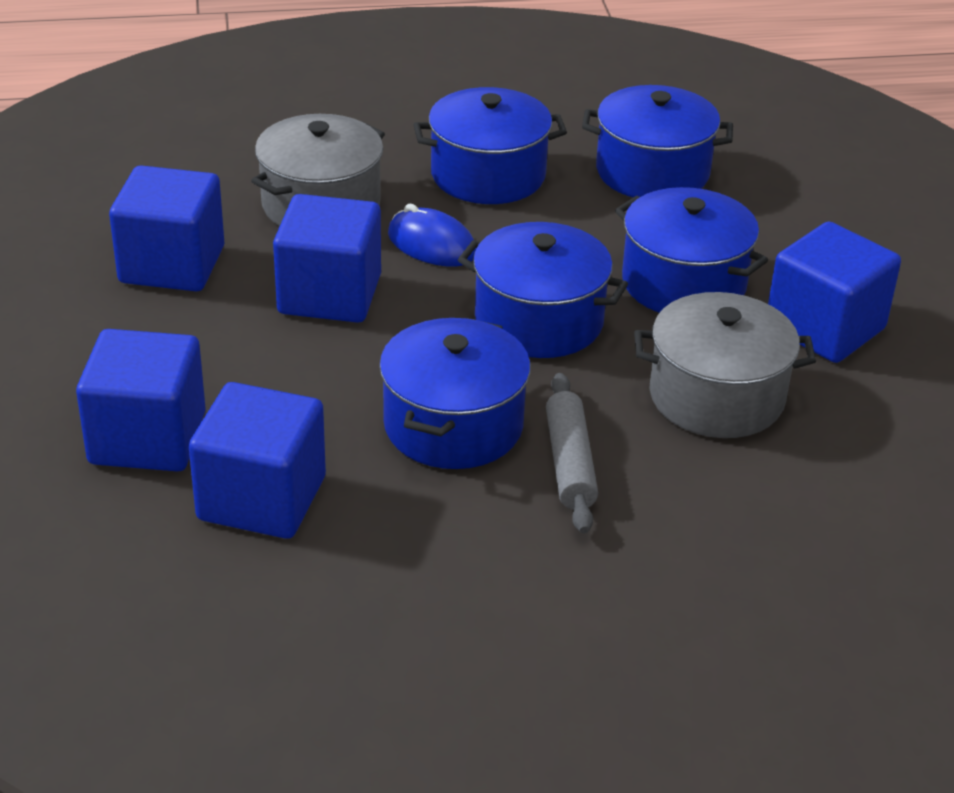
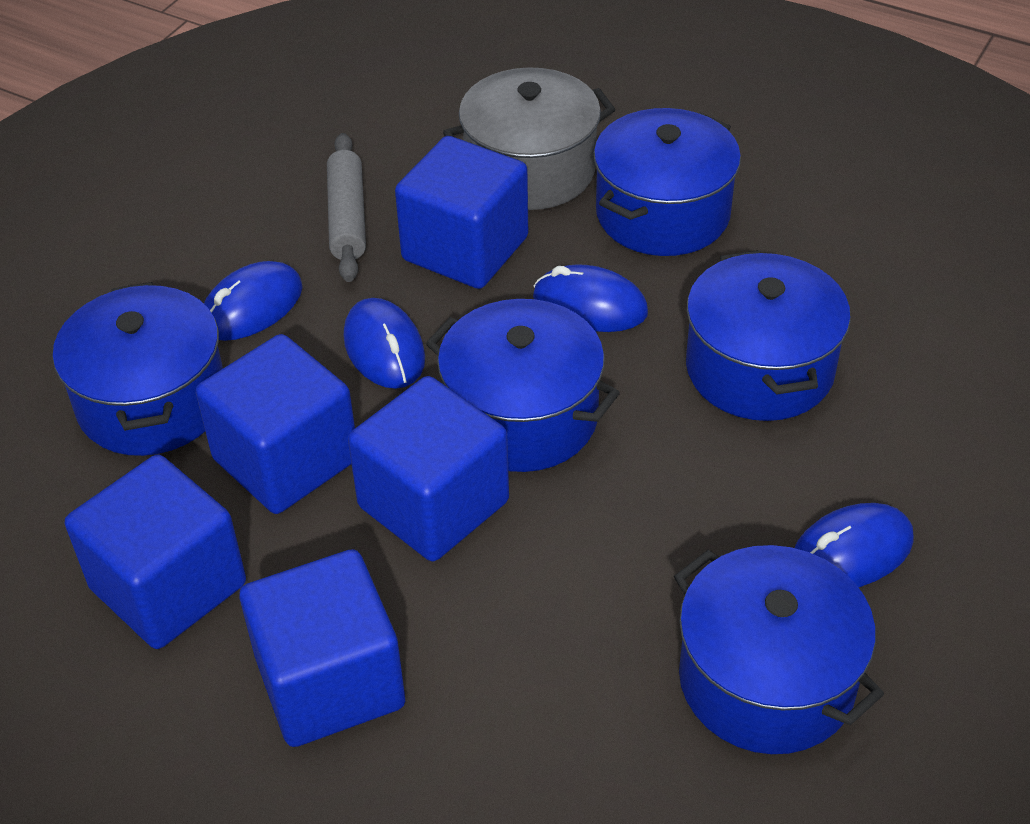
blue mouse: 1 -> 4
grey pot: 2 -> 1

